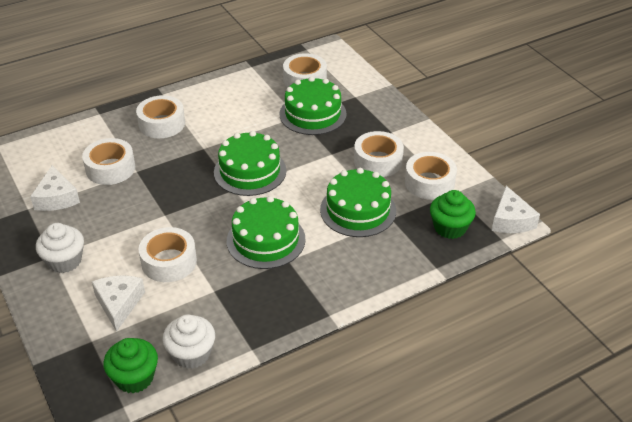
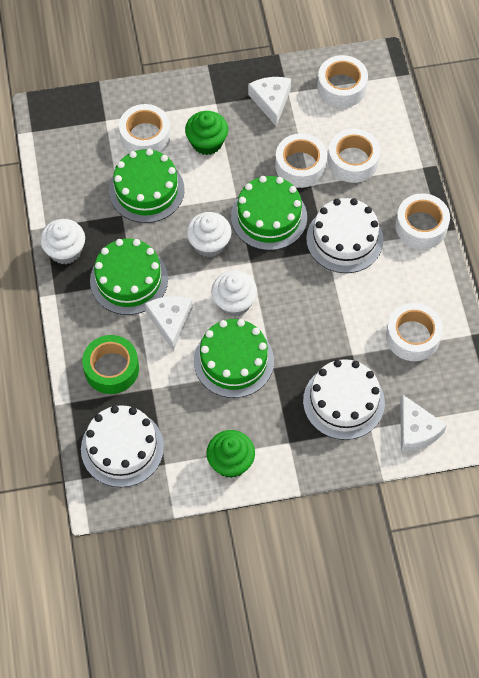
green tape: 0 -> 1
white cake: 0 -> 3
white cupcake: 2 -> 3

